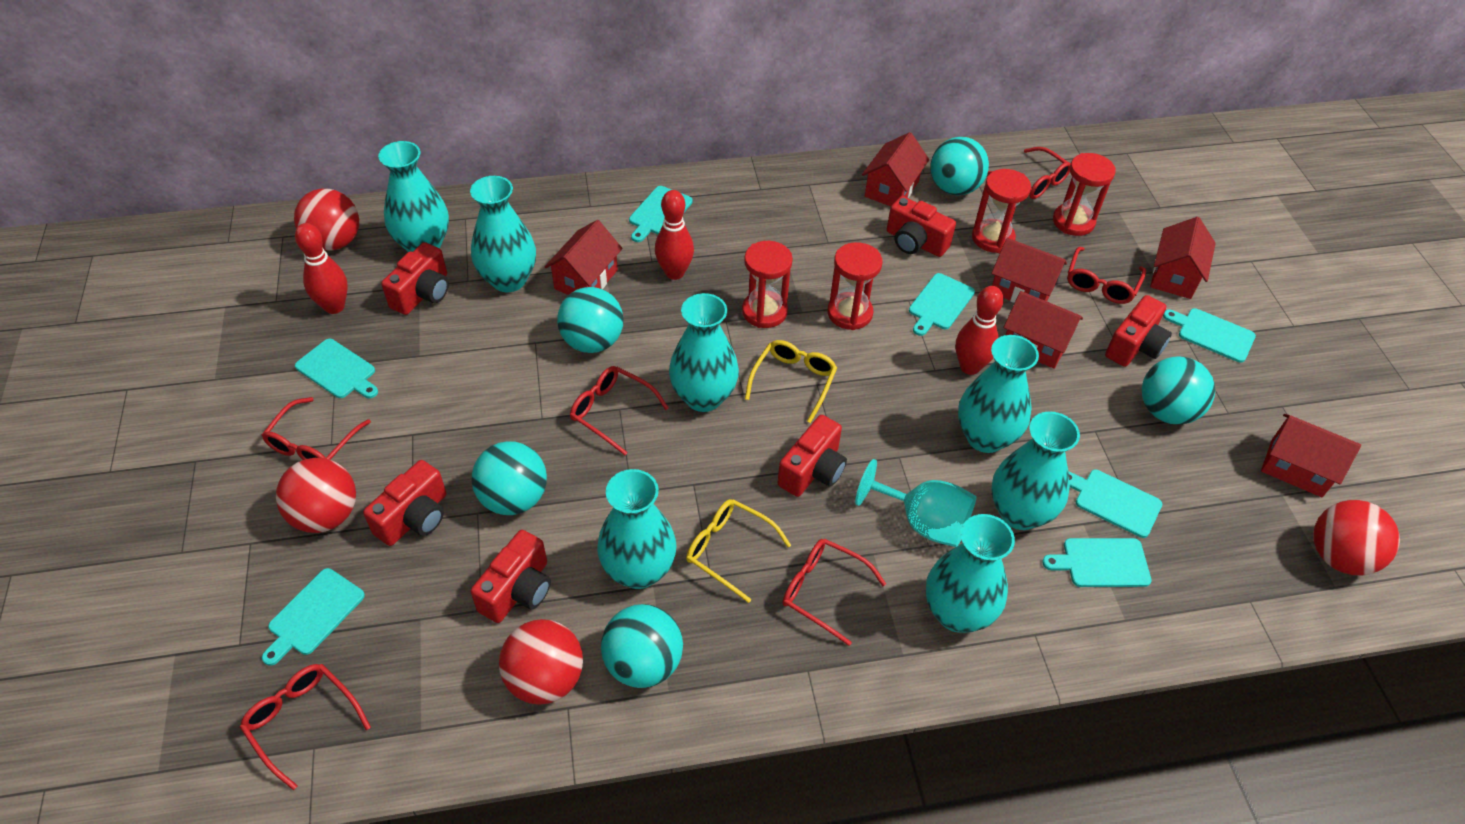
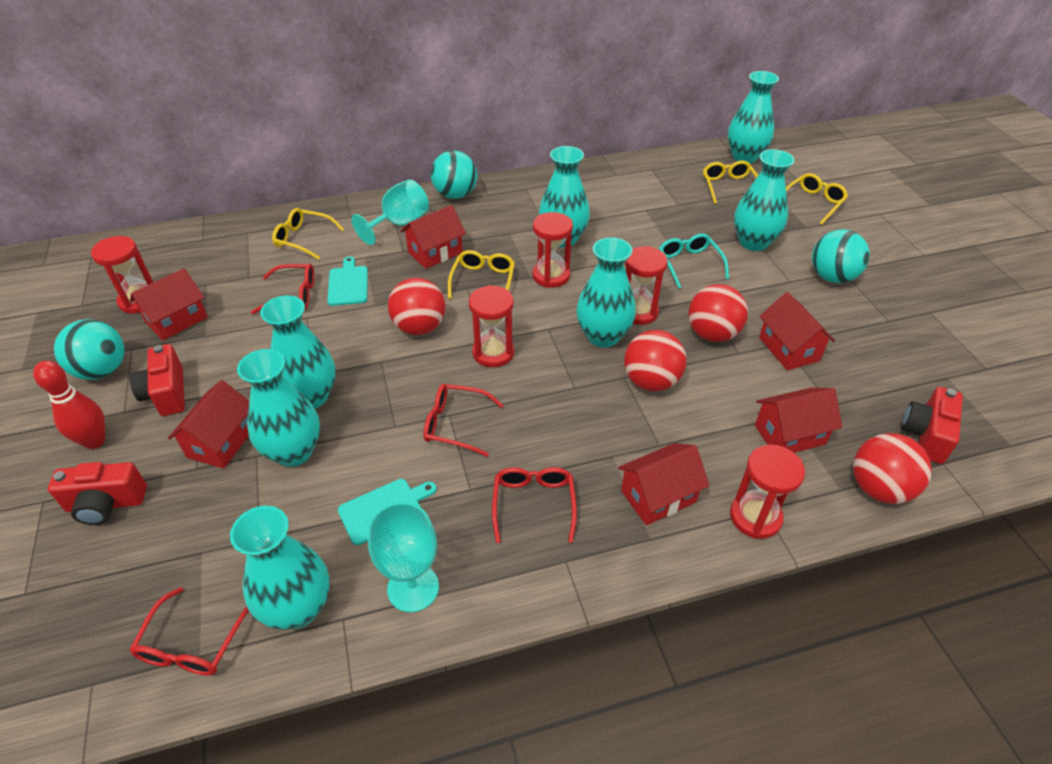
red bowling pin: 3 -> 1
red camera: 6 -> 3
red glasses: 6 -> 4
red hourglass: 4 -> 5
turquoise ball: 5 -> 3
turquoise cutting board: 7 -> 2
turquoise glasses: 0 -> 1
turquoise goblet: 1 -> 2
yellow glasses: 2 -> 4

